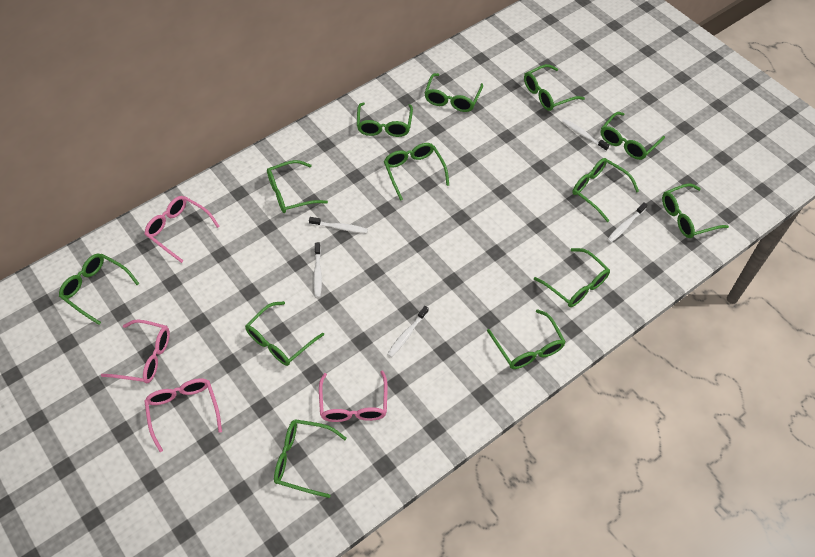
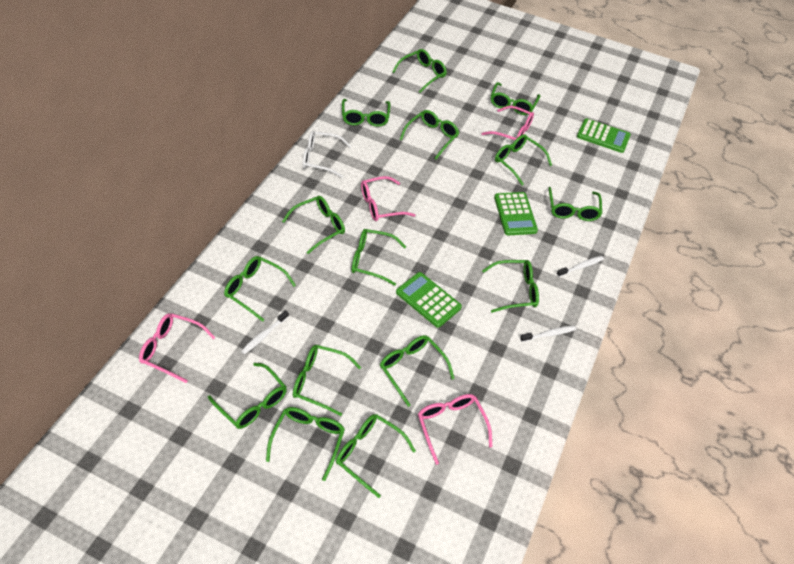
green calculator: 0 -> 3
green glasses: 13 -> 15
white glasses: 0 -> 1
white toothbrush: 5 -> 3

